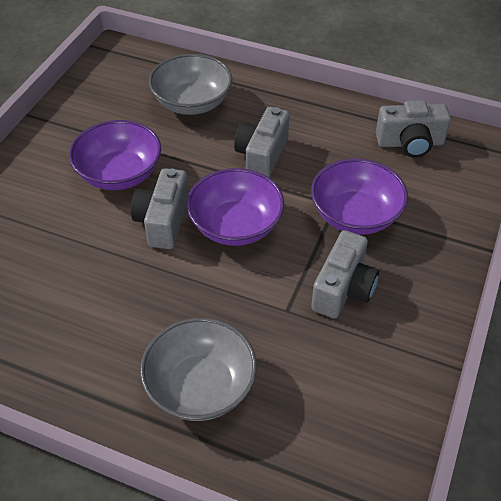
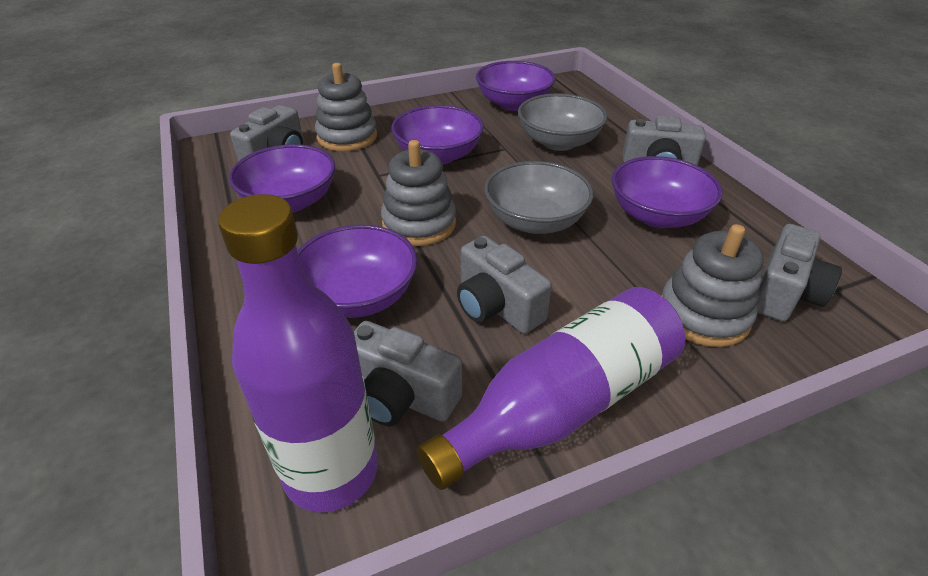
grey camera: 4 -> 5
grey stacking toy: 0 -> 3
purple bottle: 0 -> 2
purple bowl: 3 -> 5

